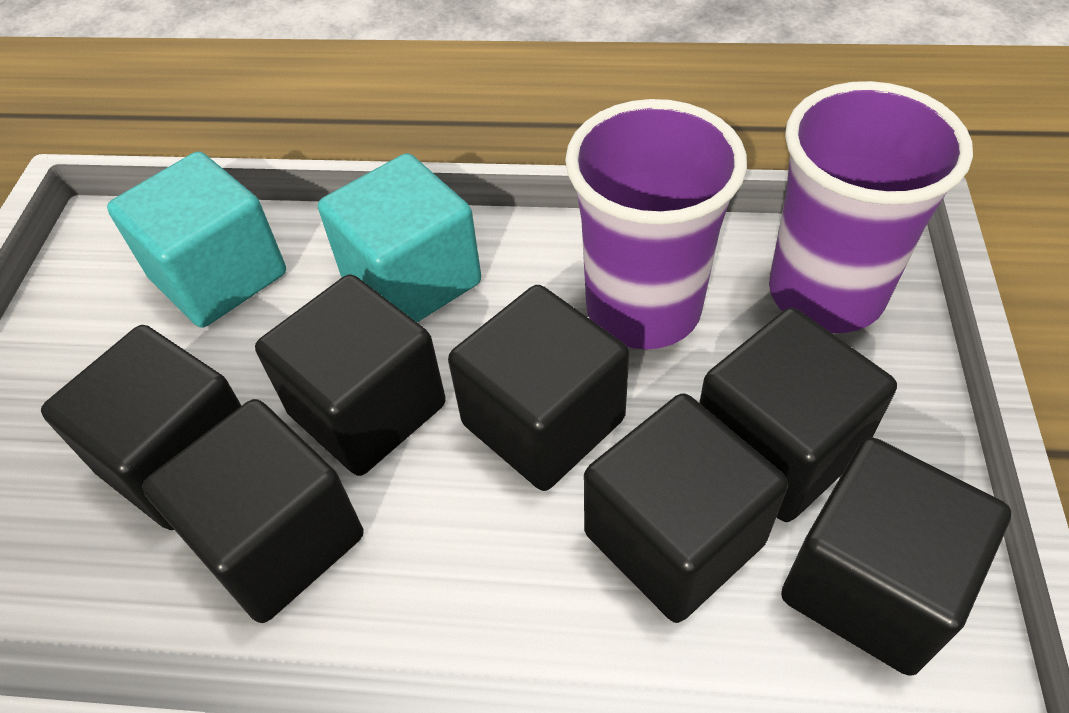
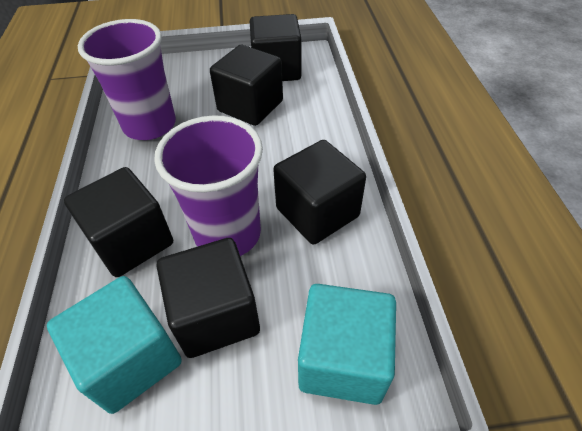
black cube: 7 -> 5

